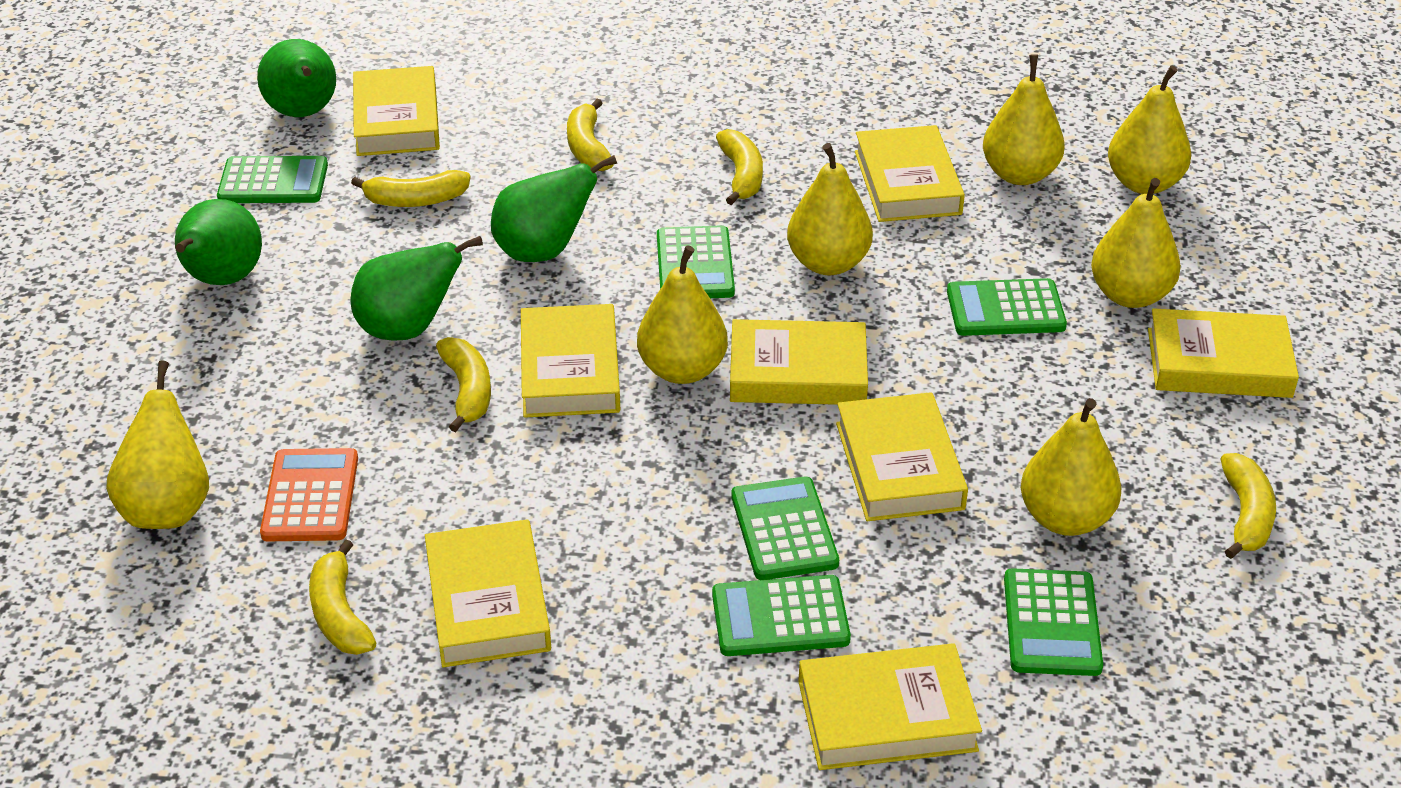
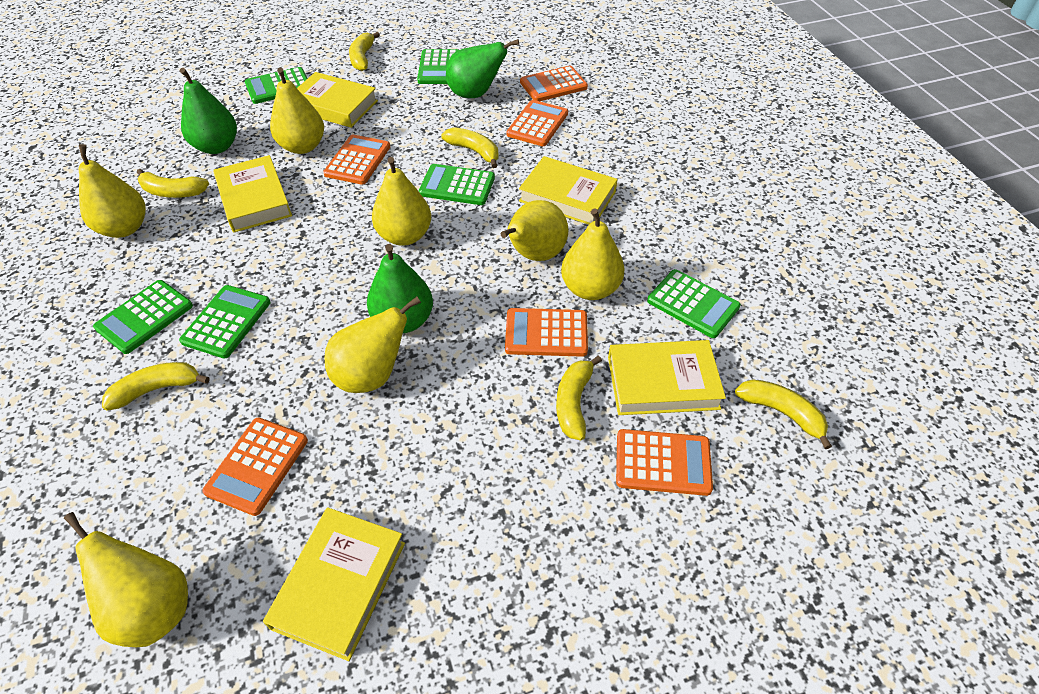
green pear: 4 -> 3
orange calculator: 1 -> 6
yellow book: 8 -> 5

